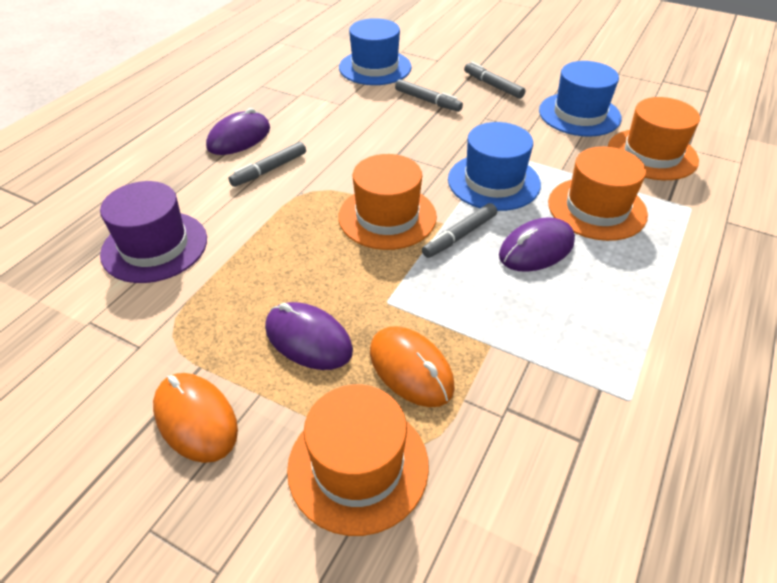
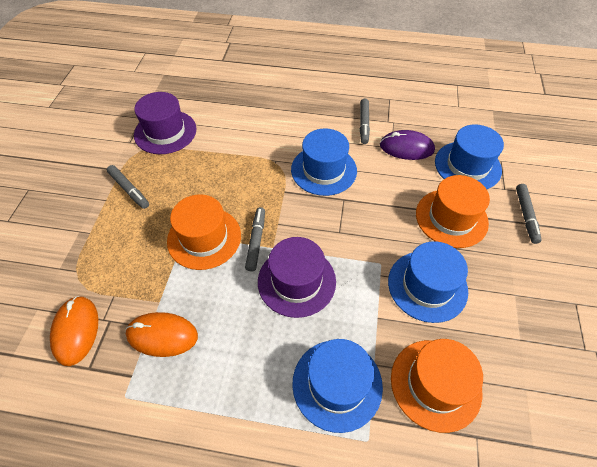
blue hat: 3 -> 4
orange hat: 4 -> 3
purple hat: 1 -> 2
purple mouse: 3 -> 1

